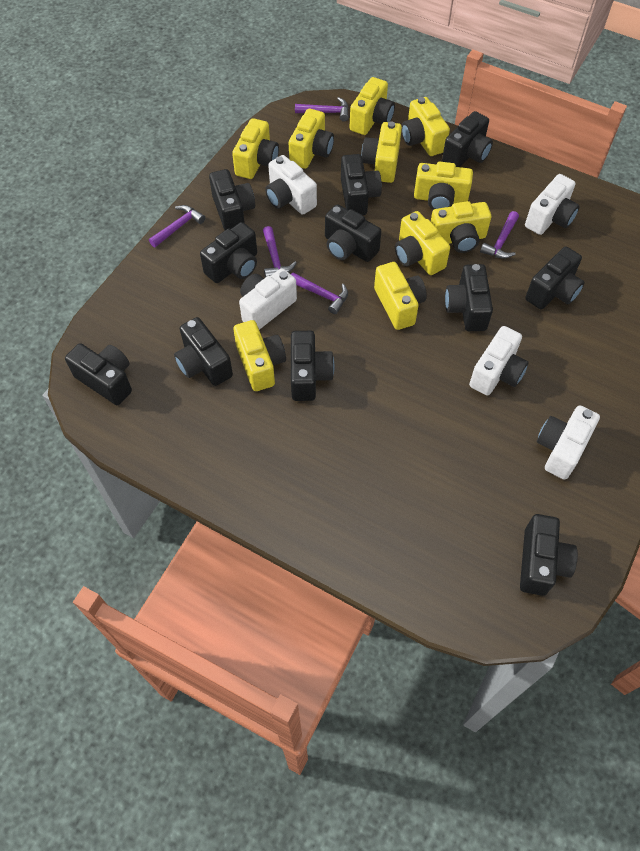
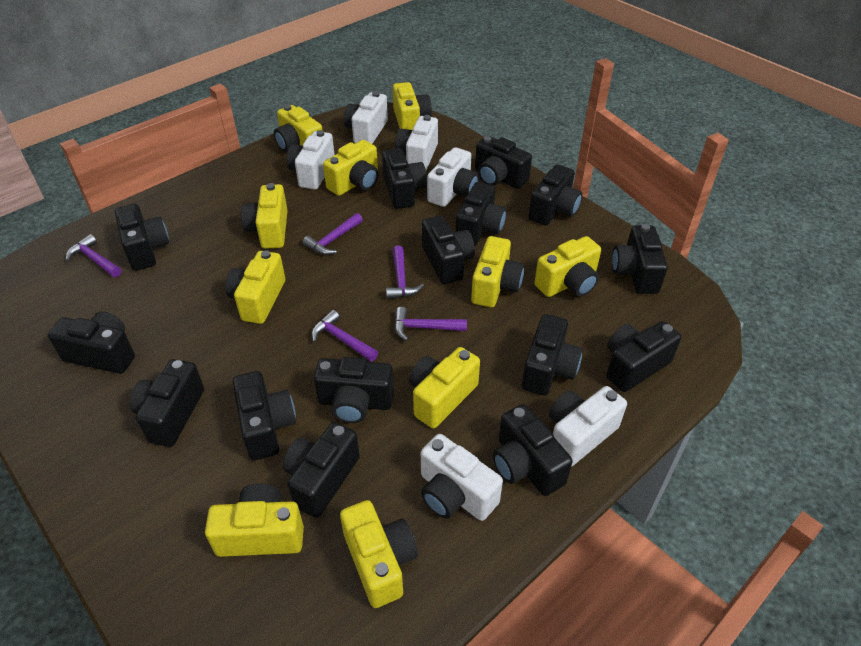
black camera: 11 -> 15
white camera: 5 -> 6

